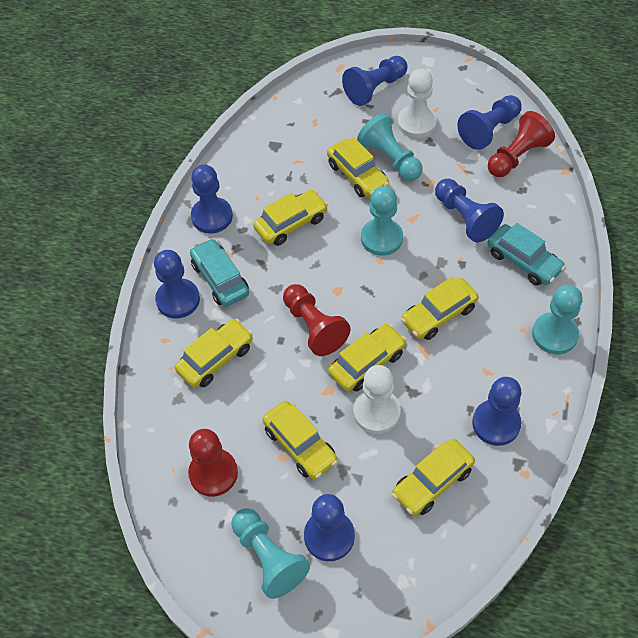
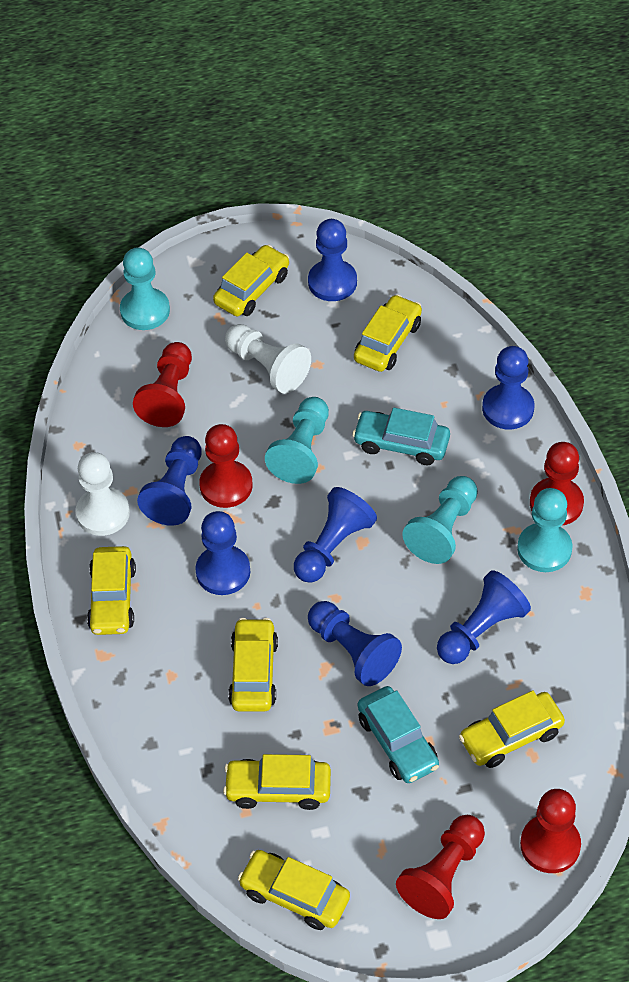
red pawn: 3 -> 5

